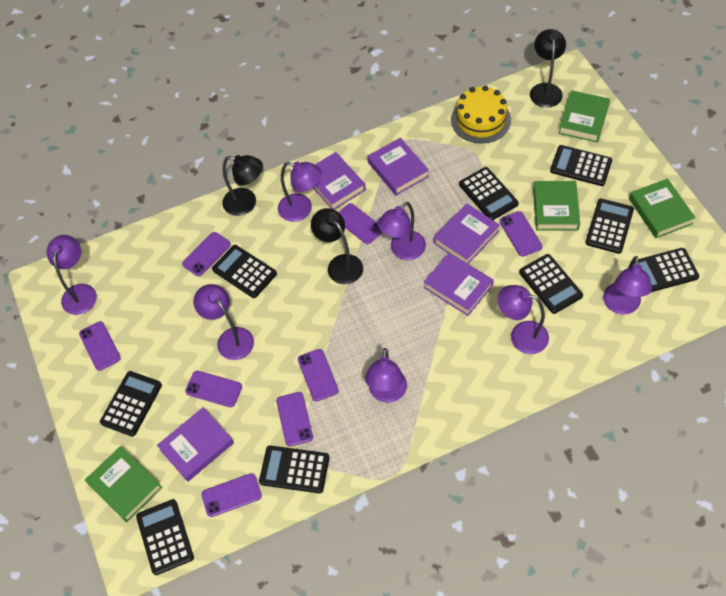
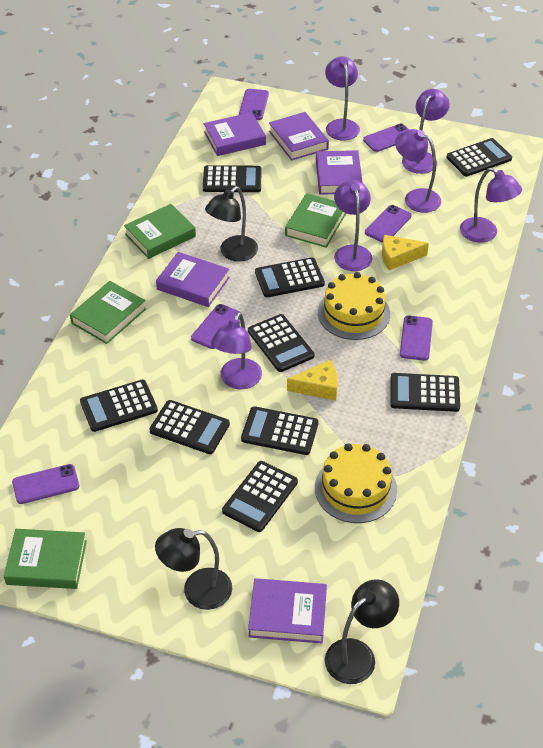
purple lamp: 7 -> 6
purple phone: 8 -> 6
yellow cake: 1 -> 2
yellow cheese: 0 -> 2

